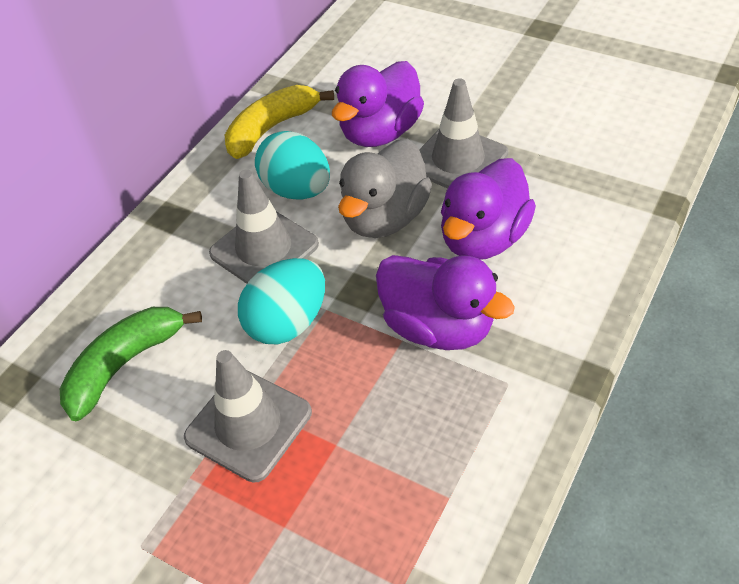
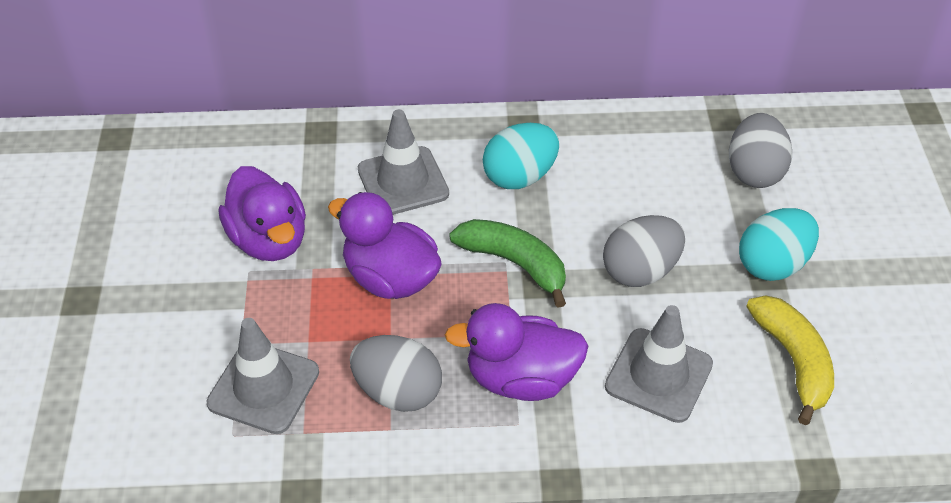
grey duck: 1 -> 0
grey egg: 0 -> 3

